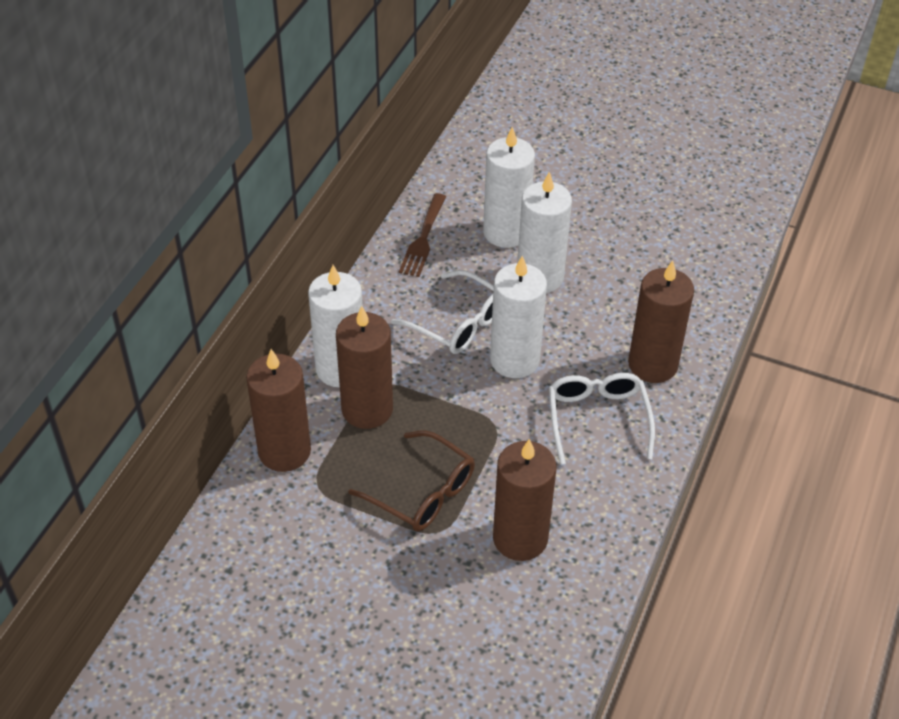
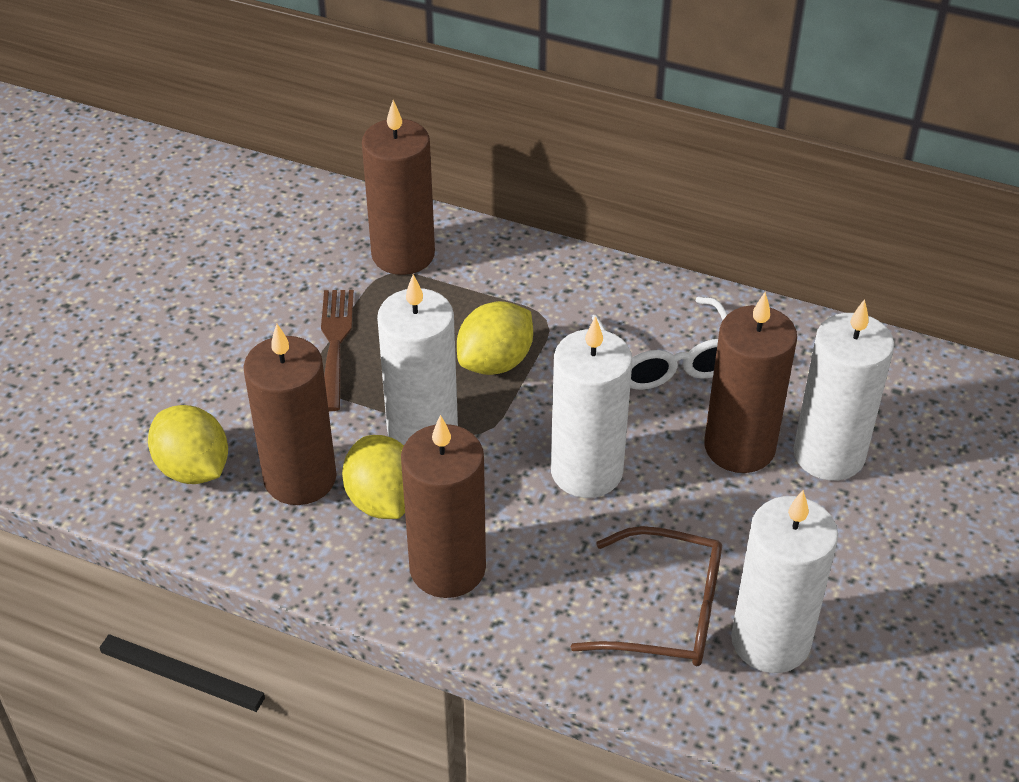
white glasses: 2 -> 1
yellow lemon: 0 -> 3

